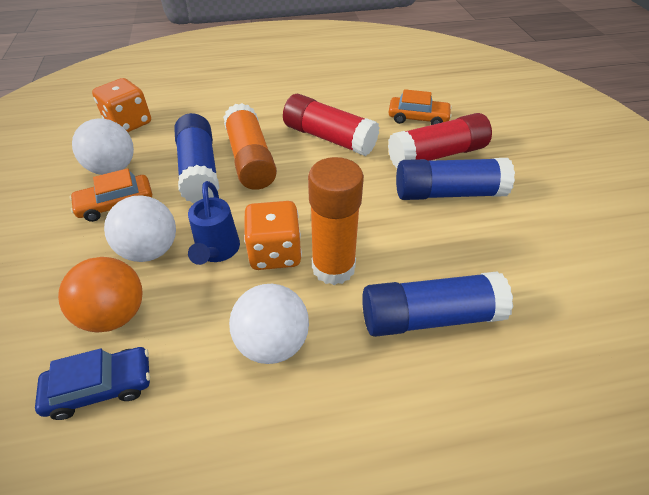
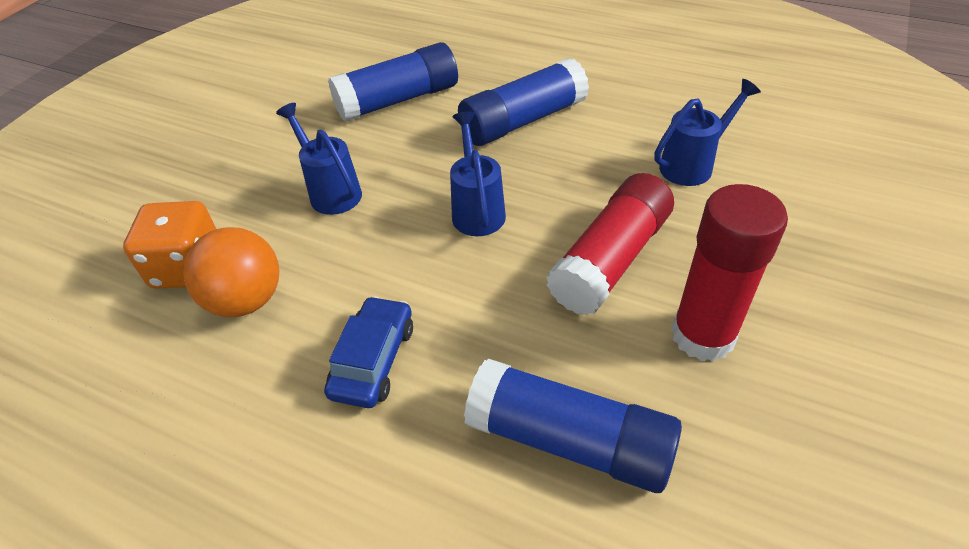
blue watering can: 1 -> 3
orange car: 2 -> 0
orange dice: 2 -> 1
orange glue stick: 2 -> 0
white ball: 3 -> 0

